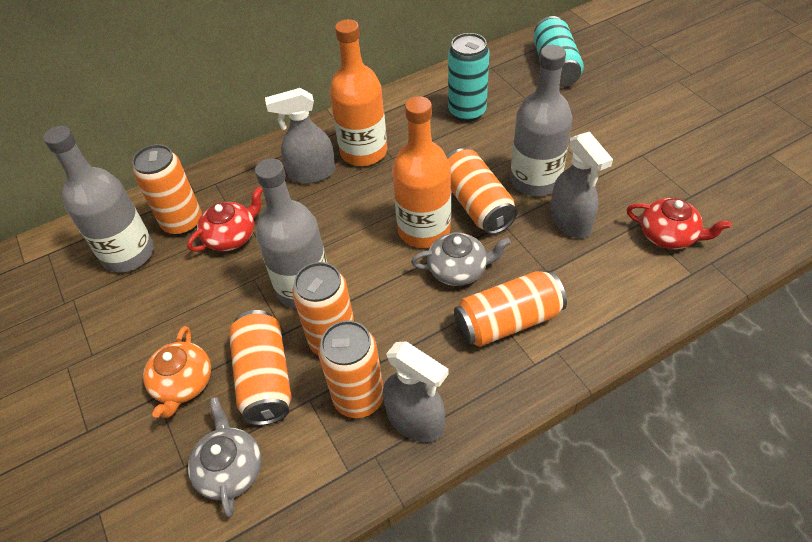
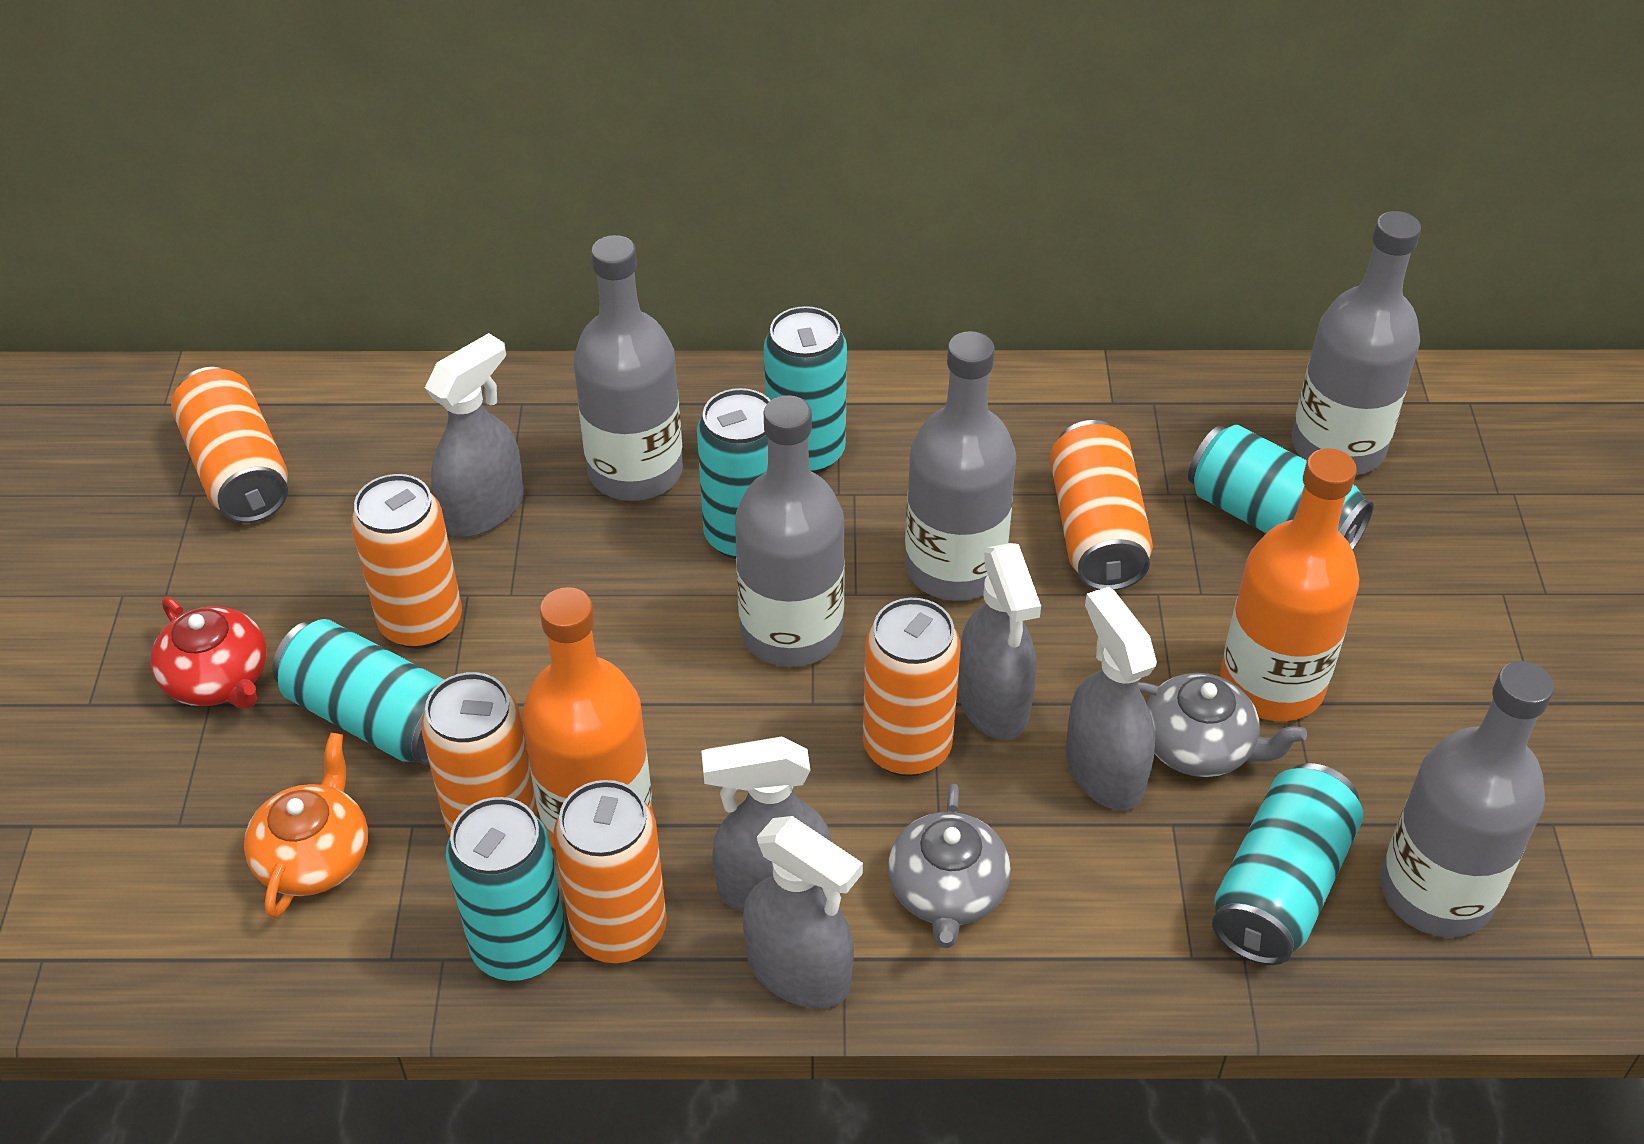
grey bottle: 3 -> 5
grey spray bottle: 3 -> 5
red teapot: 2 -> 1
turquoise can: 2 -> 6

